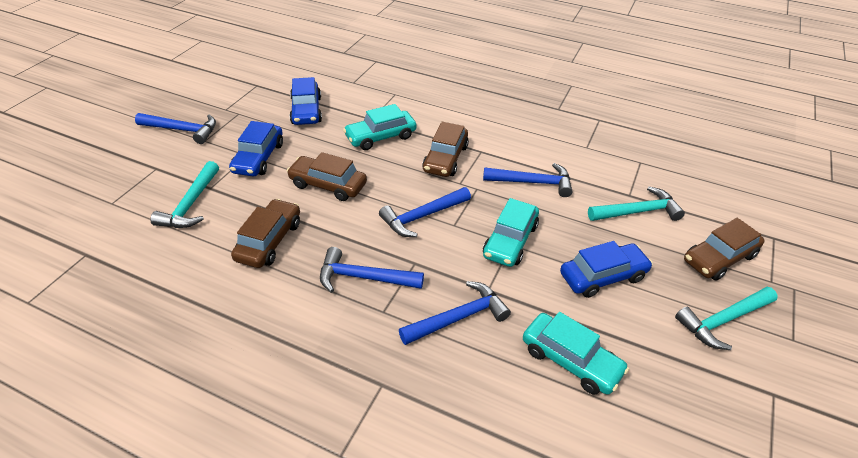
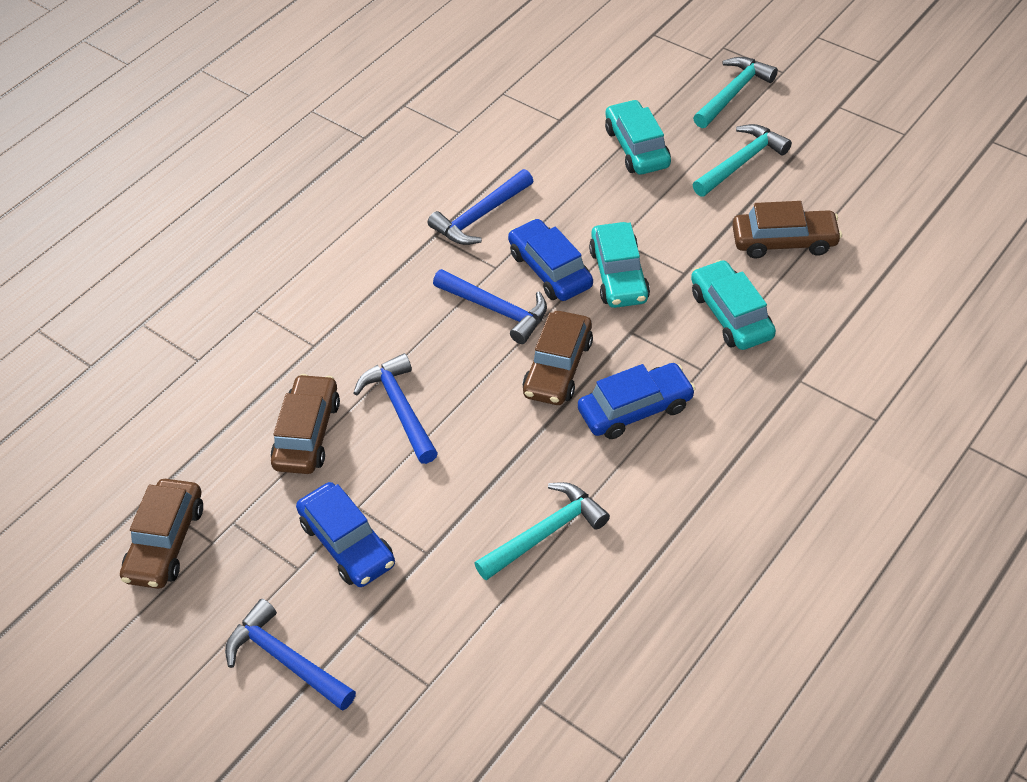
blue hammer: 5 -> 4

